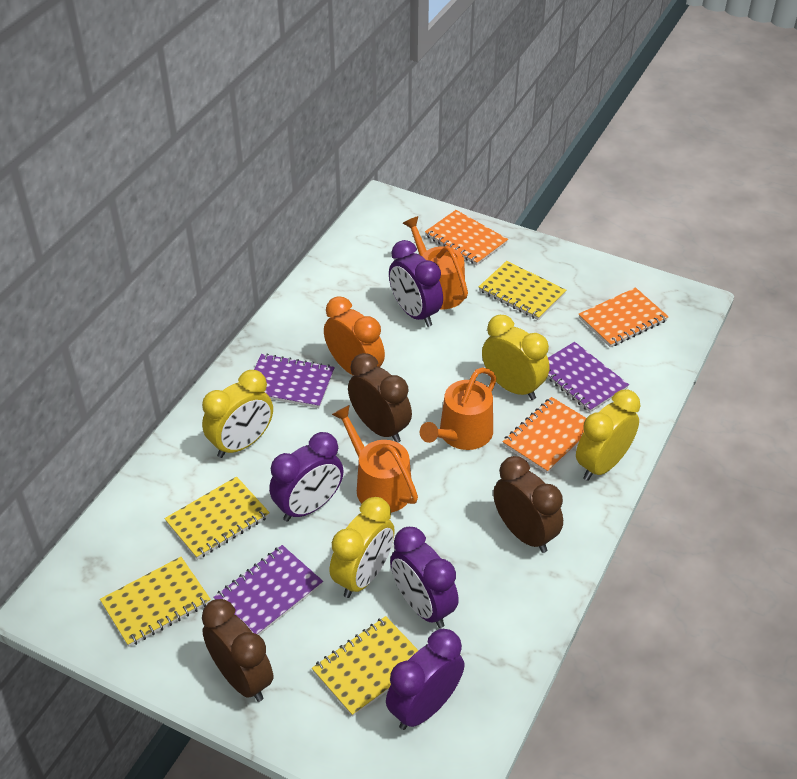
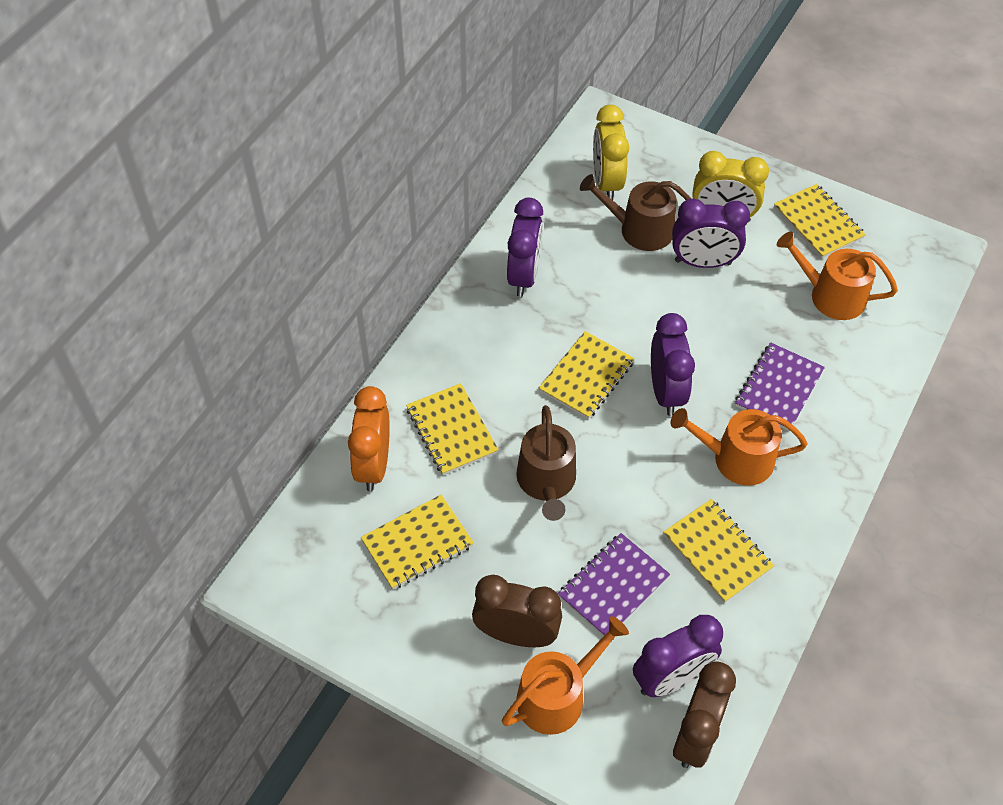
brown clock: 3 -> 2
brown watering can: 0 -> 2
orange notebook: 3 -> 0
purple notebook: 3 -> 2
yellow clock: 4 -> 2
yellow notebook: 4 -> 5

